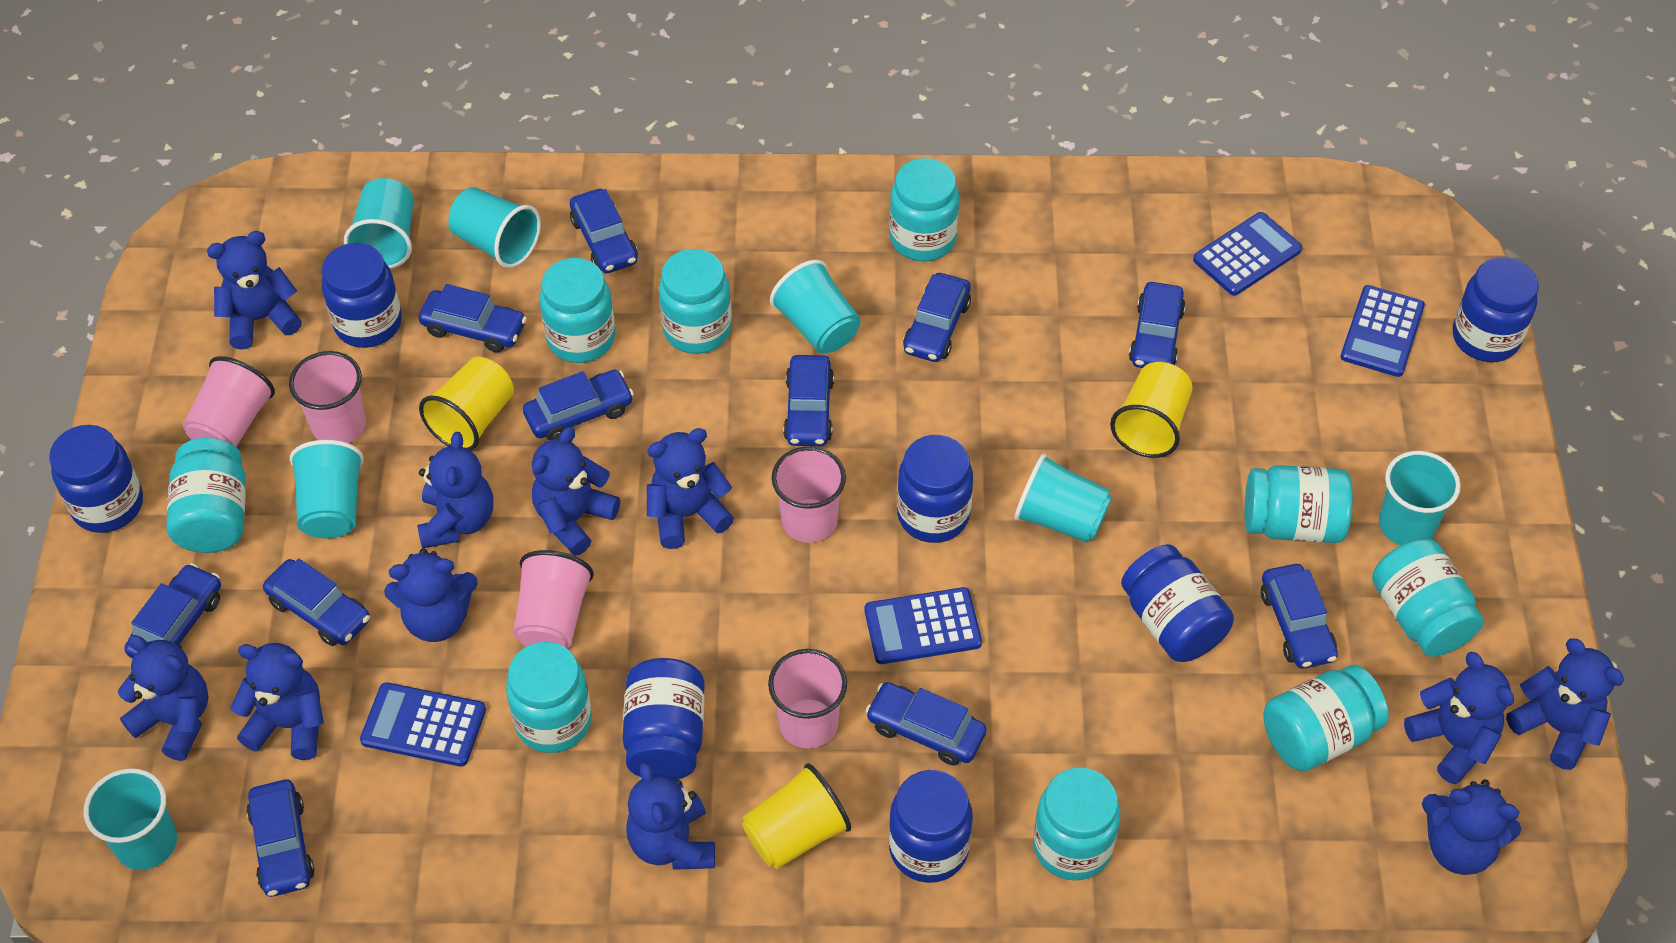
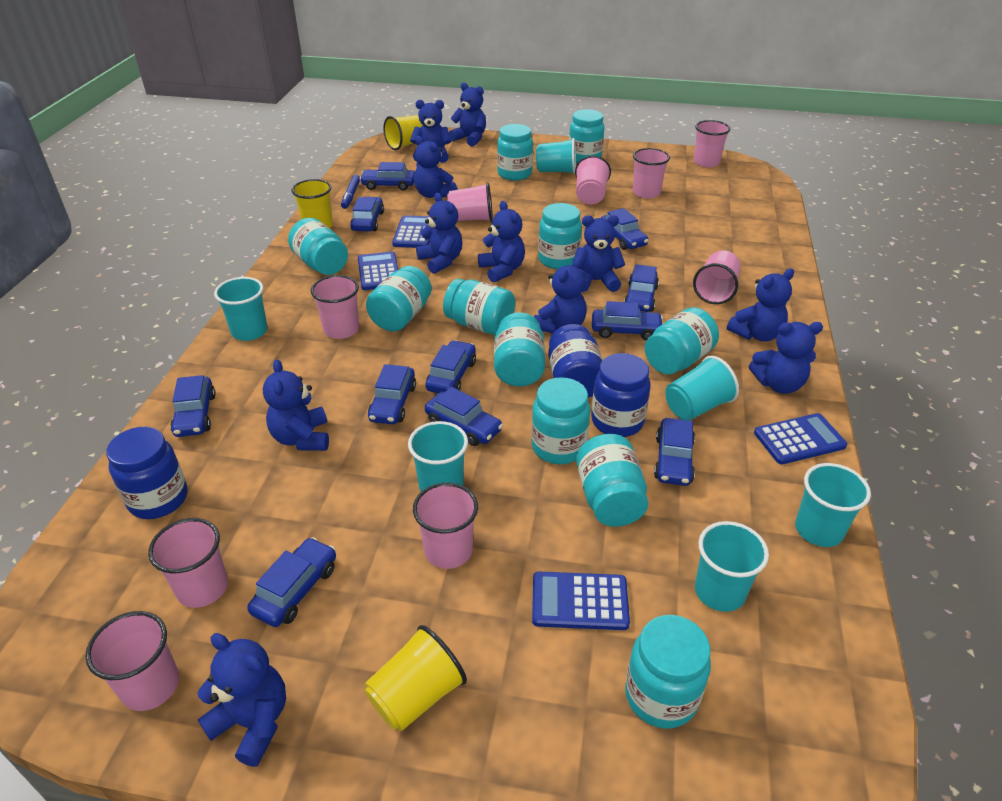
blue jar: 7 -> 3
blue marker: 0 -> 1
pink cup: 5 -> 9
turquoise cup: 7 -> 6
turquoise jar: 9 -> 11

